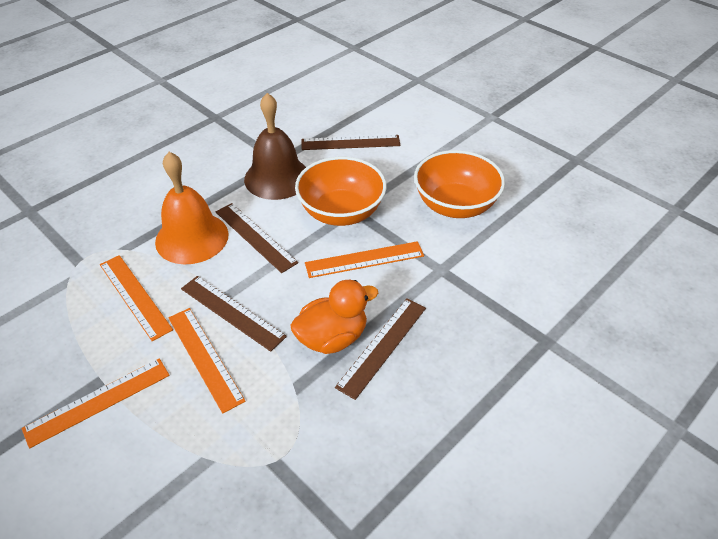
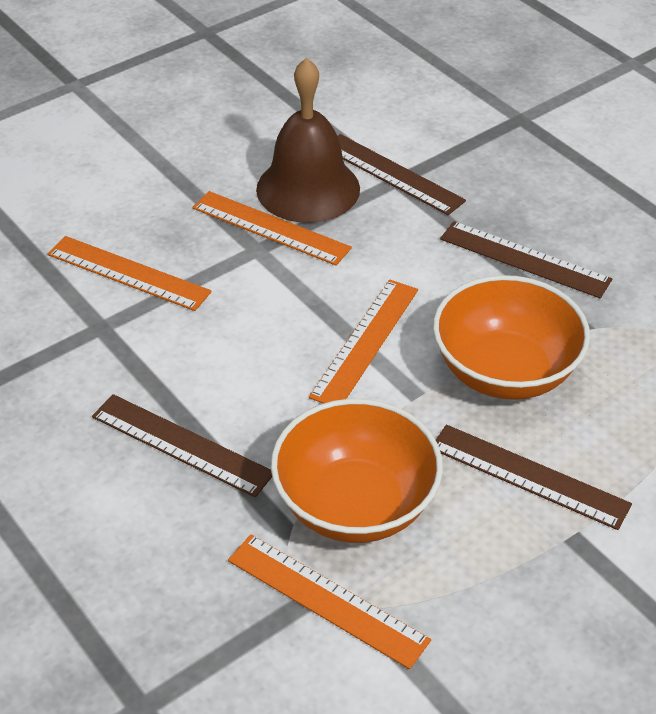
orange bell: 1 -> 0
orange duck: 1 -> 0

